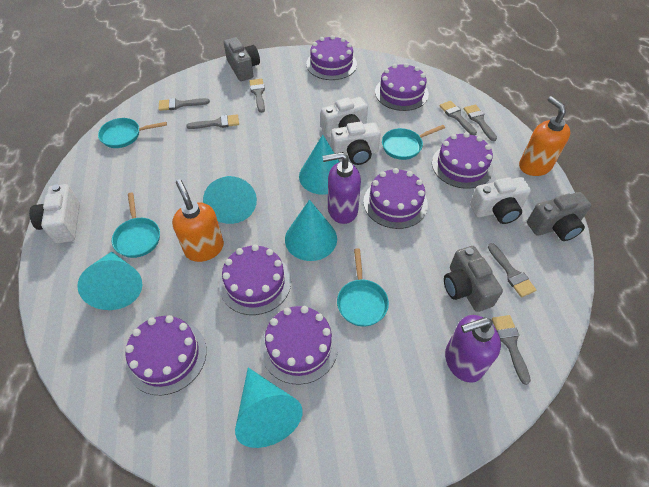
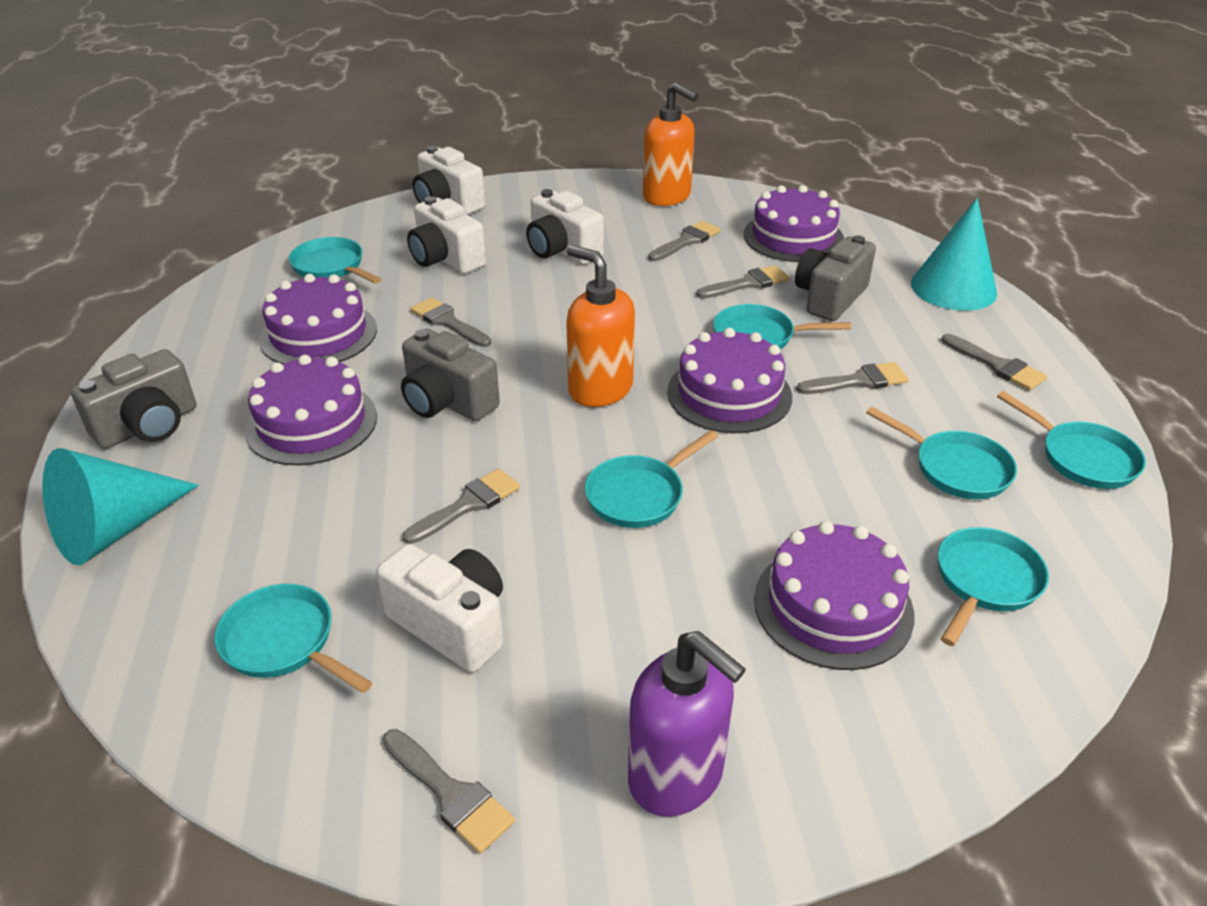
purple cake: 7 -> 5
purple soap dispenser: 2 -> 1
turquoise cone: 5 -> 2
turquoise pan: 4 -> 7

